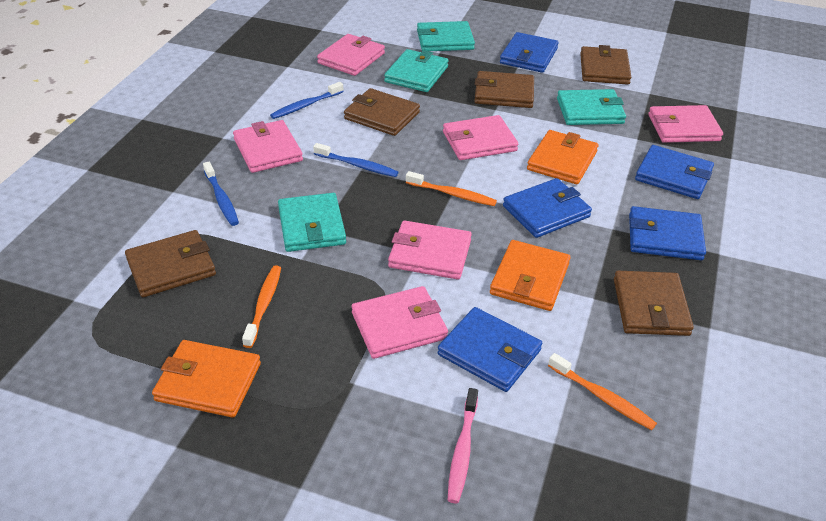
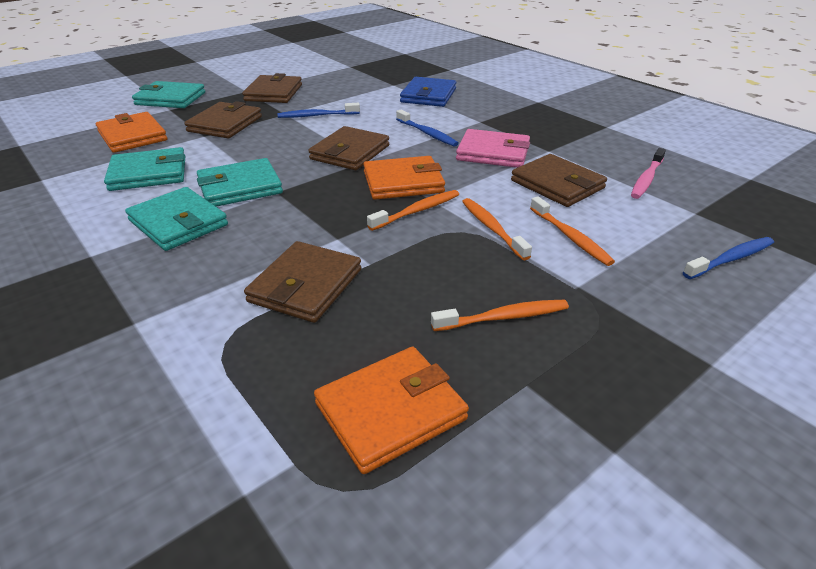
blue wallet: 5 -> 1
orange toothbrush: 3 -> 4
pink wallet: 6 -> 1

